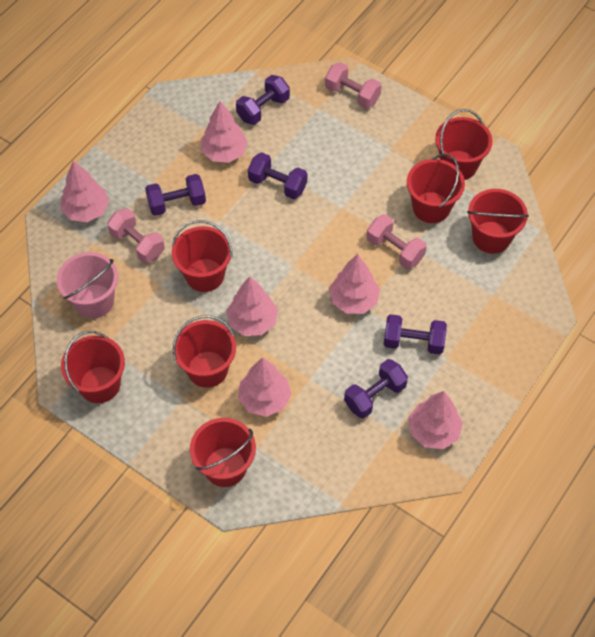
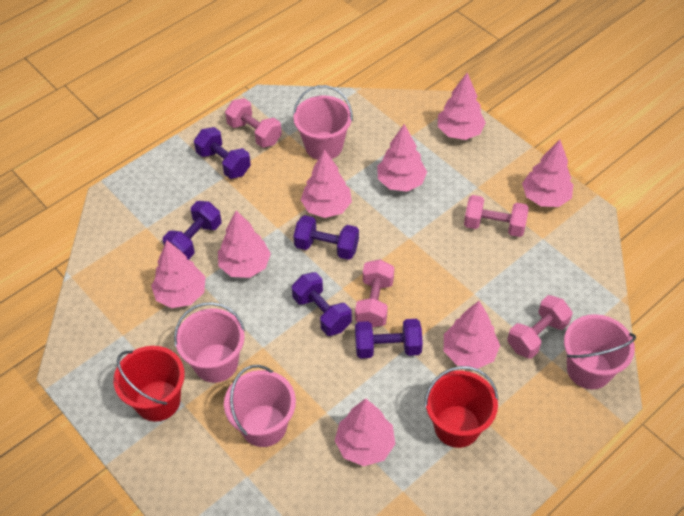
pink bucket: 1 -> 4
pink dumbbell: 3 -> 4
pink tree: 6 -> 8
red bucket: 7 -> 2

